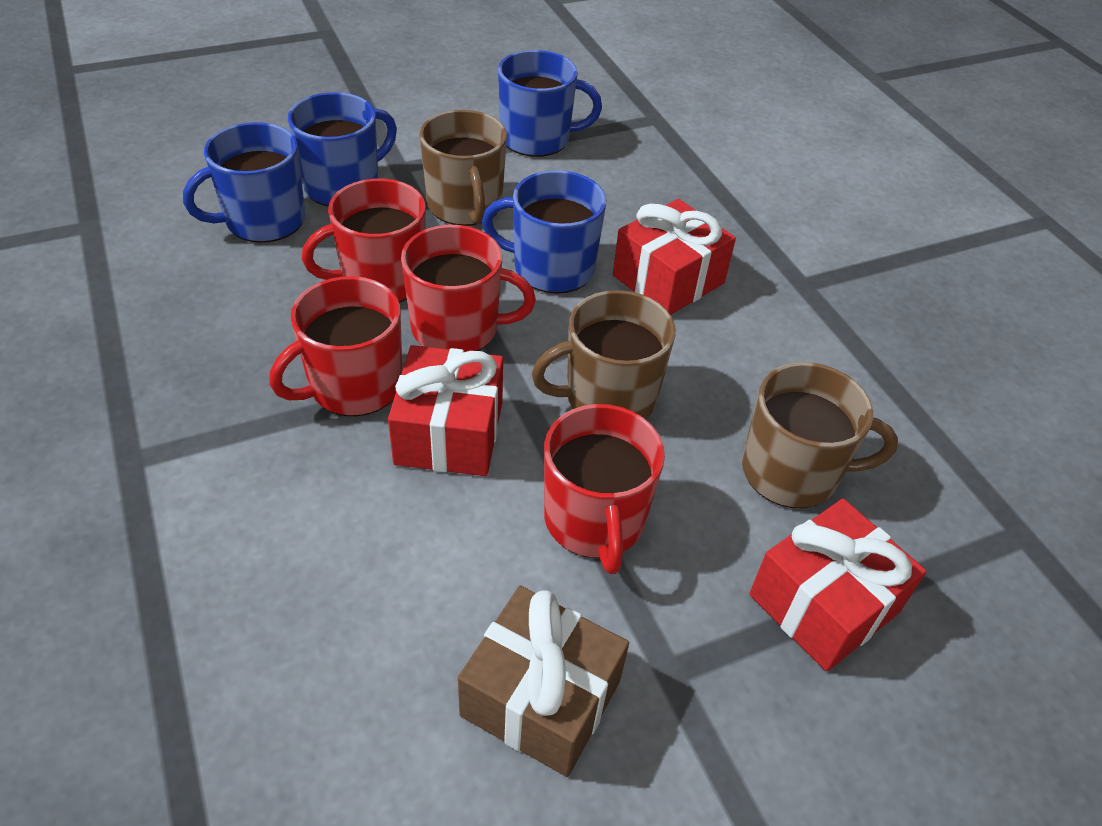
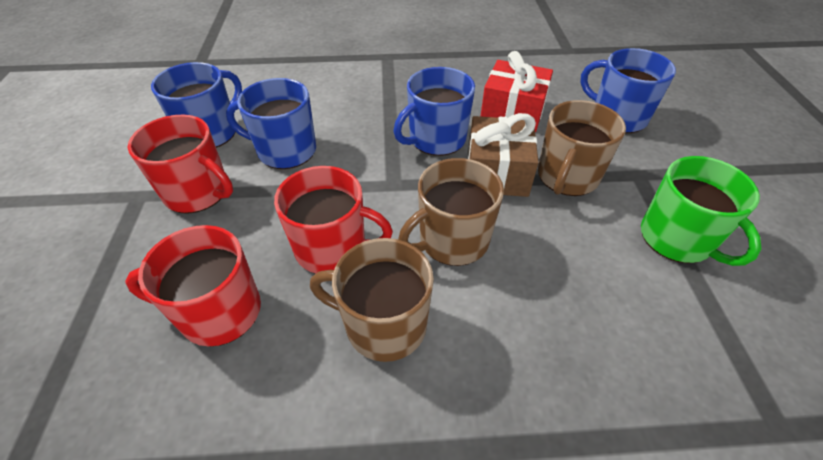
green mug: 0 -> 1
red gift: 3 -> 1
red mug: 4 -> 3

